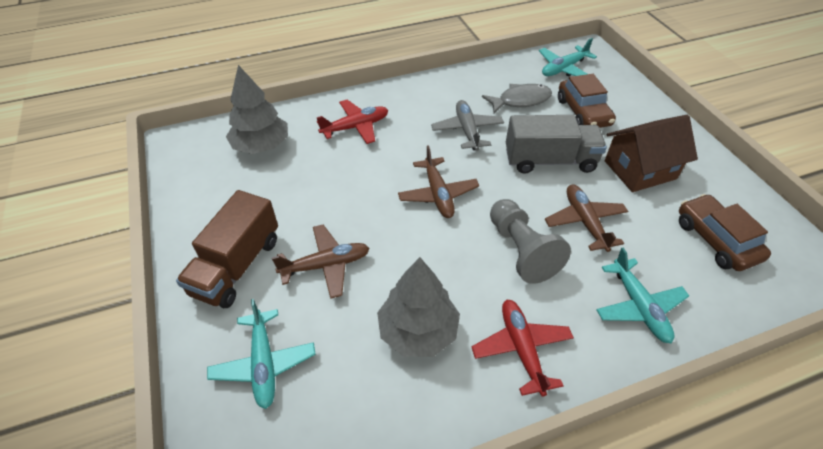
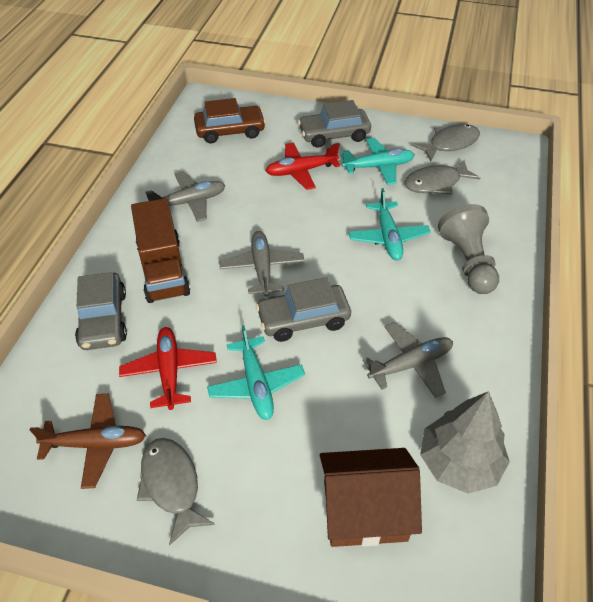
brown car: 2 -> 1
brown plane: 3 -> 1
grey car: 0 -> 3
grey fish: 1 -> 3
grey plane: 1 -> 3
grey tree: 2 -> 1
grey truck: 1 -> 0

